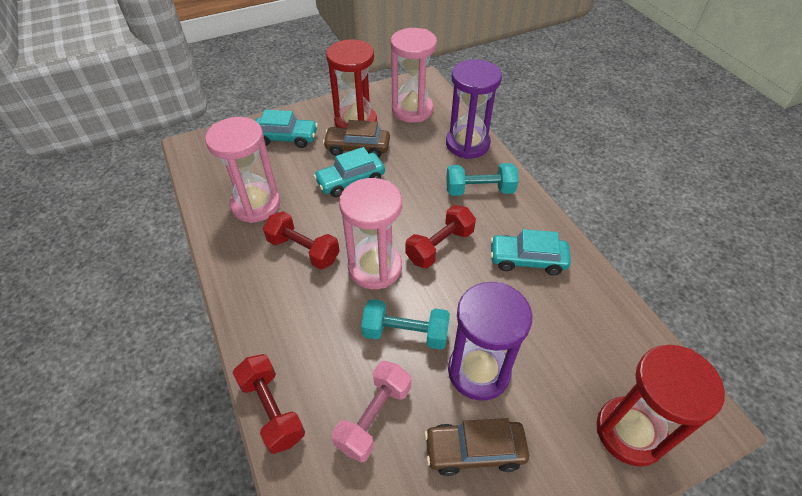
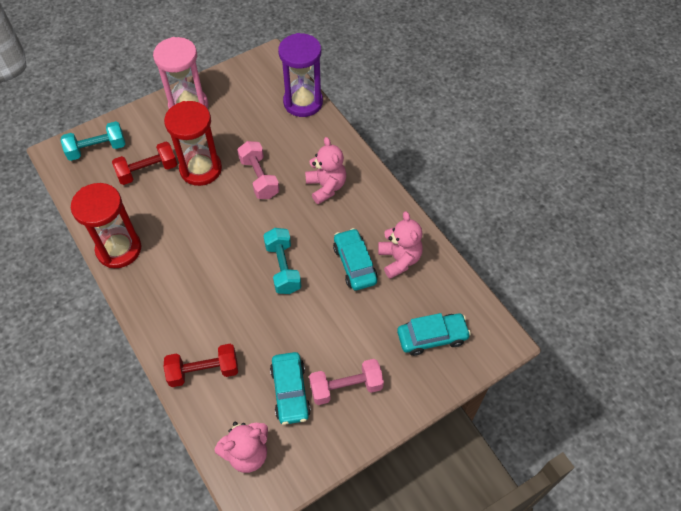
brown car: 2 -> 0
pink dumbbell: 1 -> 2
pink hourglass: 3 -> 1
pink teddy bear: 0 -> 3
purple hourglass: 2 -> 1
red dumbbell: 3 -> 2

